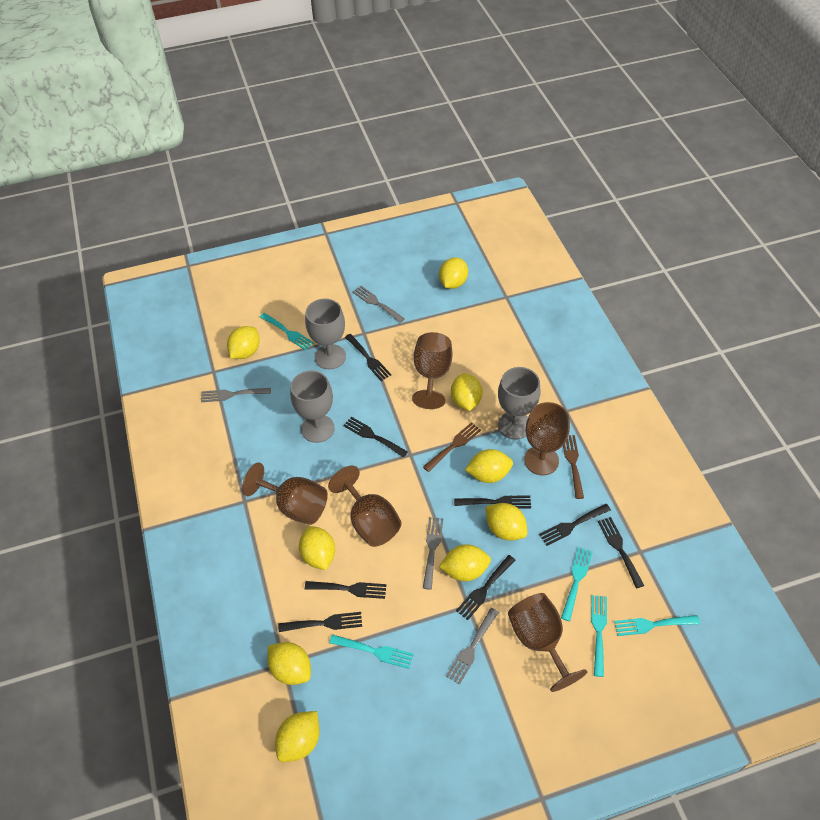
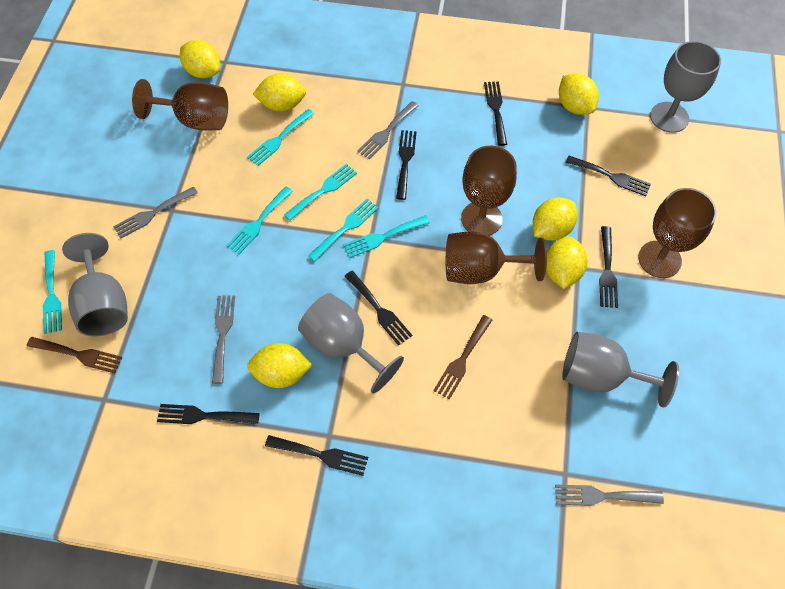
black fork: 8 -> 7
brown goblet: 5 -> 4
grey goblet: 3 -> 4
turquoise fork: 5 -> 6
yellow lemon: 9 -> 6

